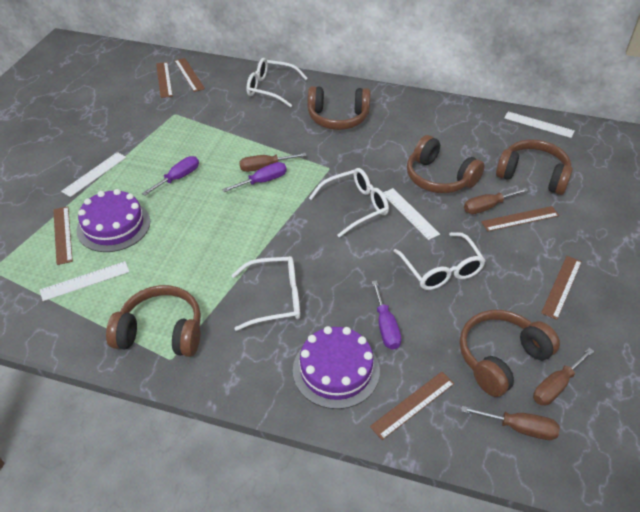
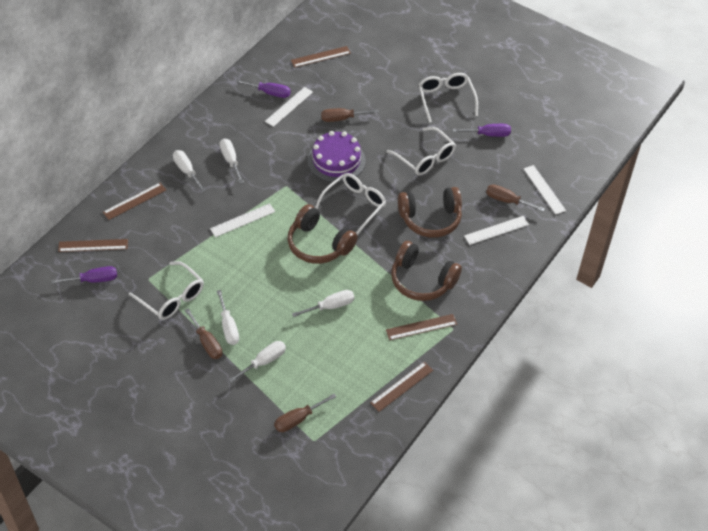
brown headphones: 5 -> 3
brown ruler: 6 -> 5
purple cake: 2 -> 1
white screwdriver: 0 -> 5

